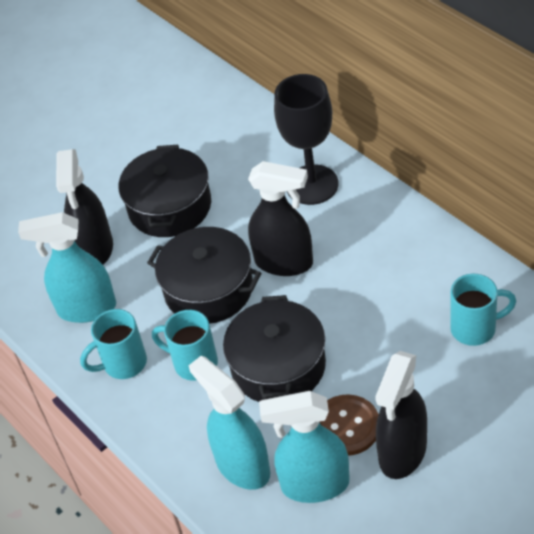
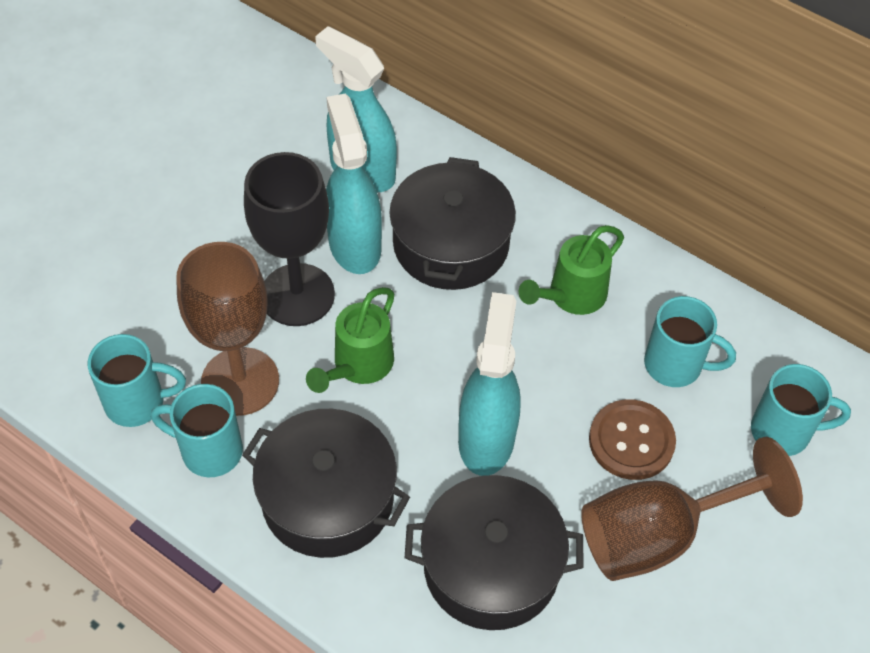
black spray bottle: 3 -> 0
brown goblet: 0 -> 2
green watering can: 0 -> 2
turquoise mug: 3 -> 4

